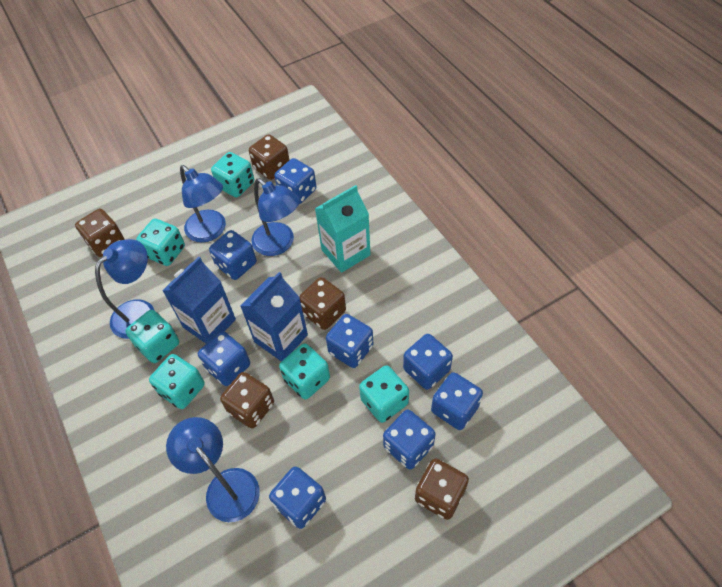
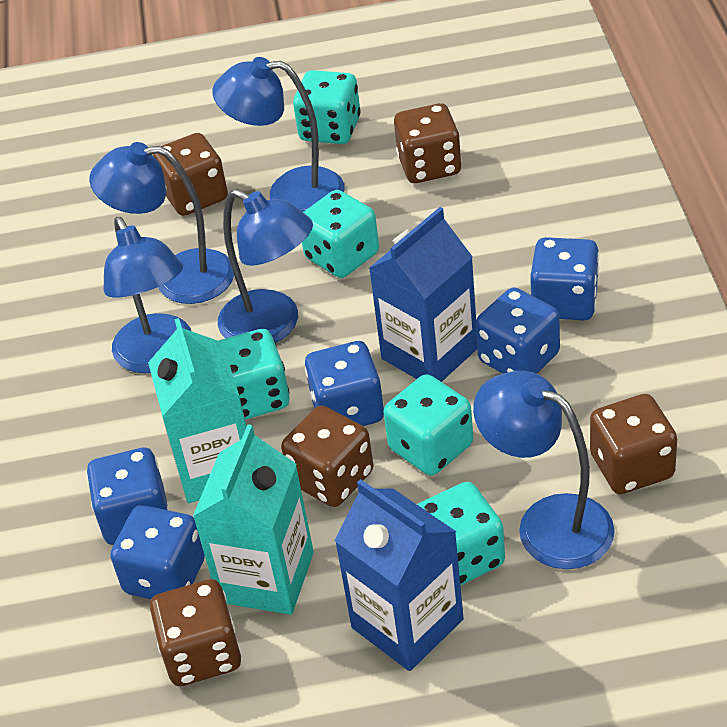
blue dice: 8 -> 5
blue lamp: 4 -> 5
turquoise carton: 1 -> 2
turquoise dice: 6 -> 5

